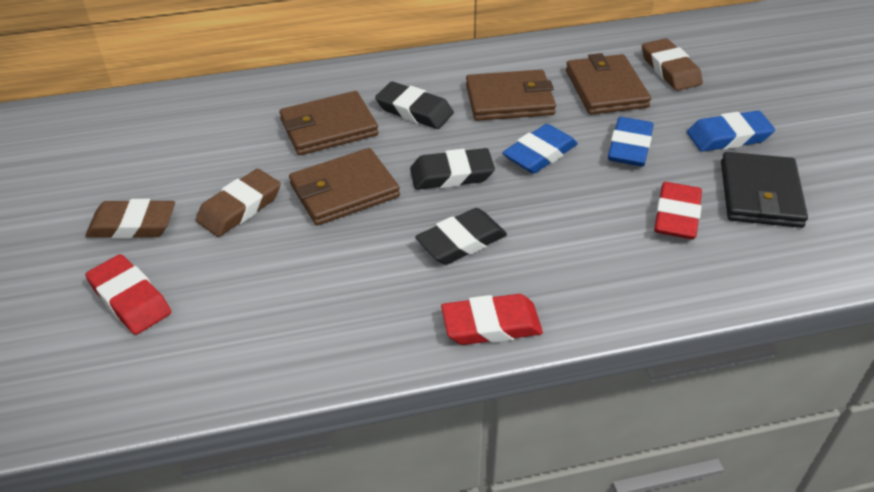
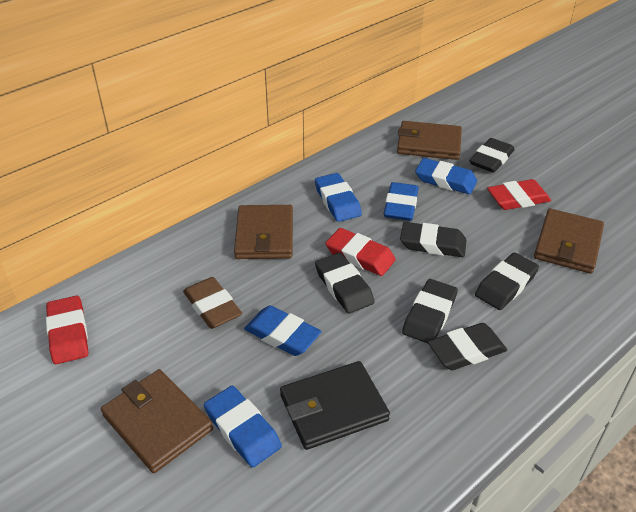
black eraser: 3 -> 6
blue eraser: 3 -> 5
brown eraser: 3 -> 1

